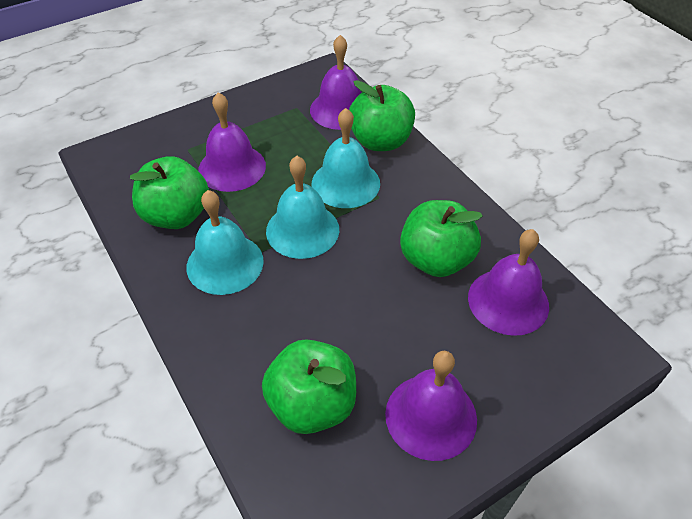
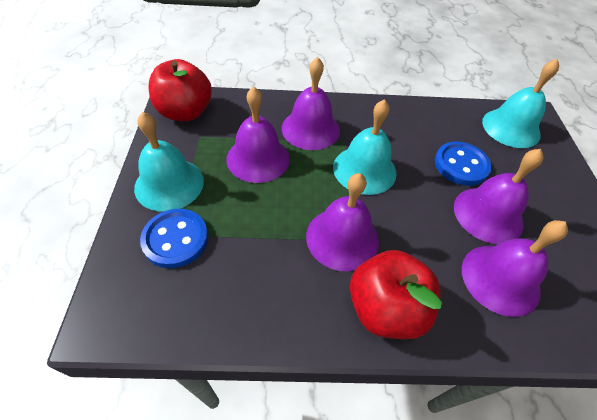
blue button: 0 -> 2
green apple: 4 -> 0
purple bell: 4 -> 5
red apple: 0 -> 2

